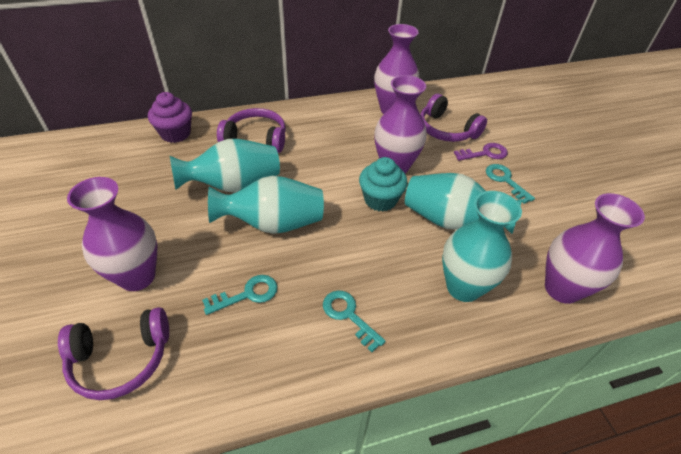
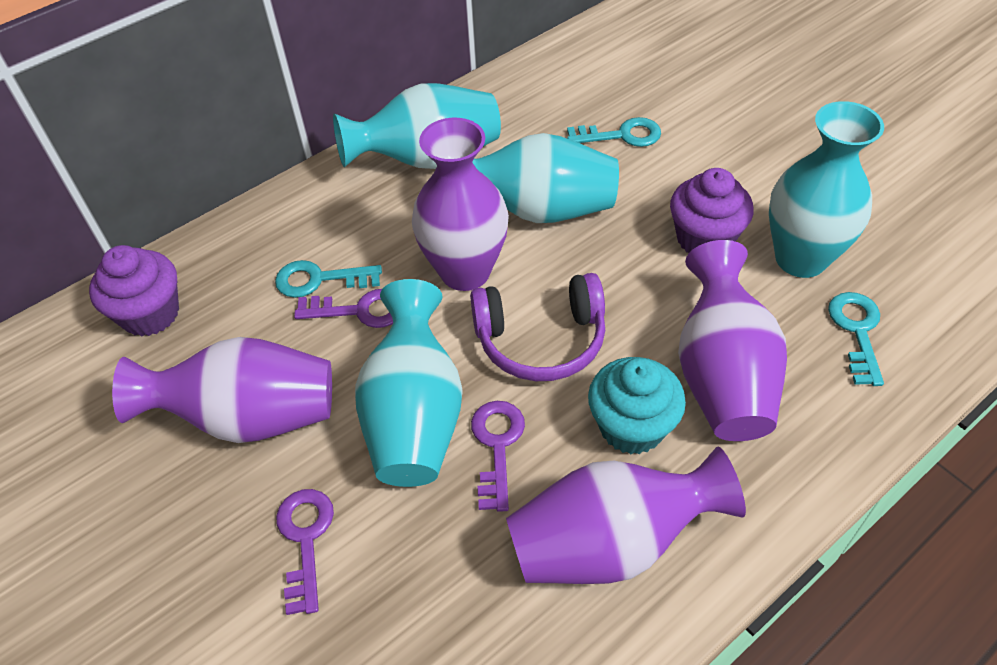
purple cupcake: 1 -> 2
purple headphones: 3 -> 1
purple key: 1 -> 3

